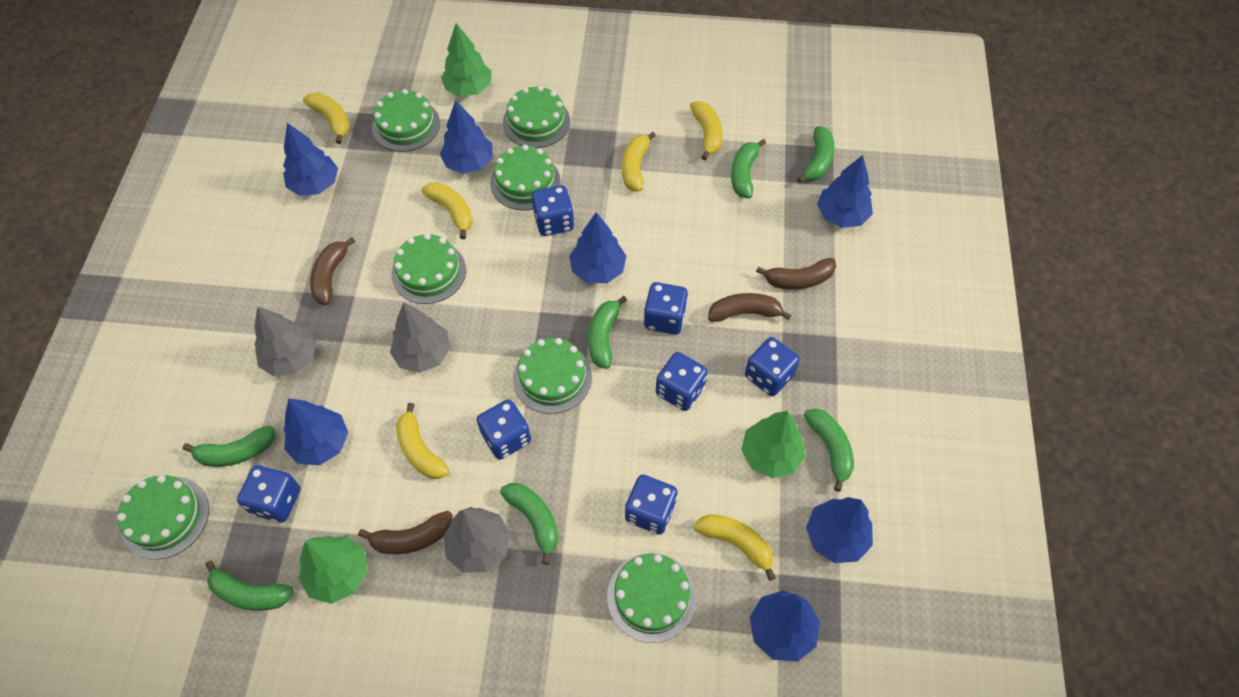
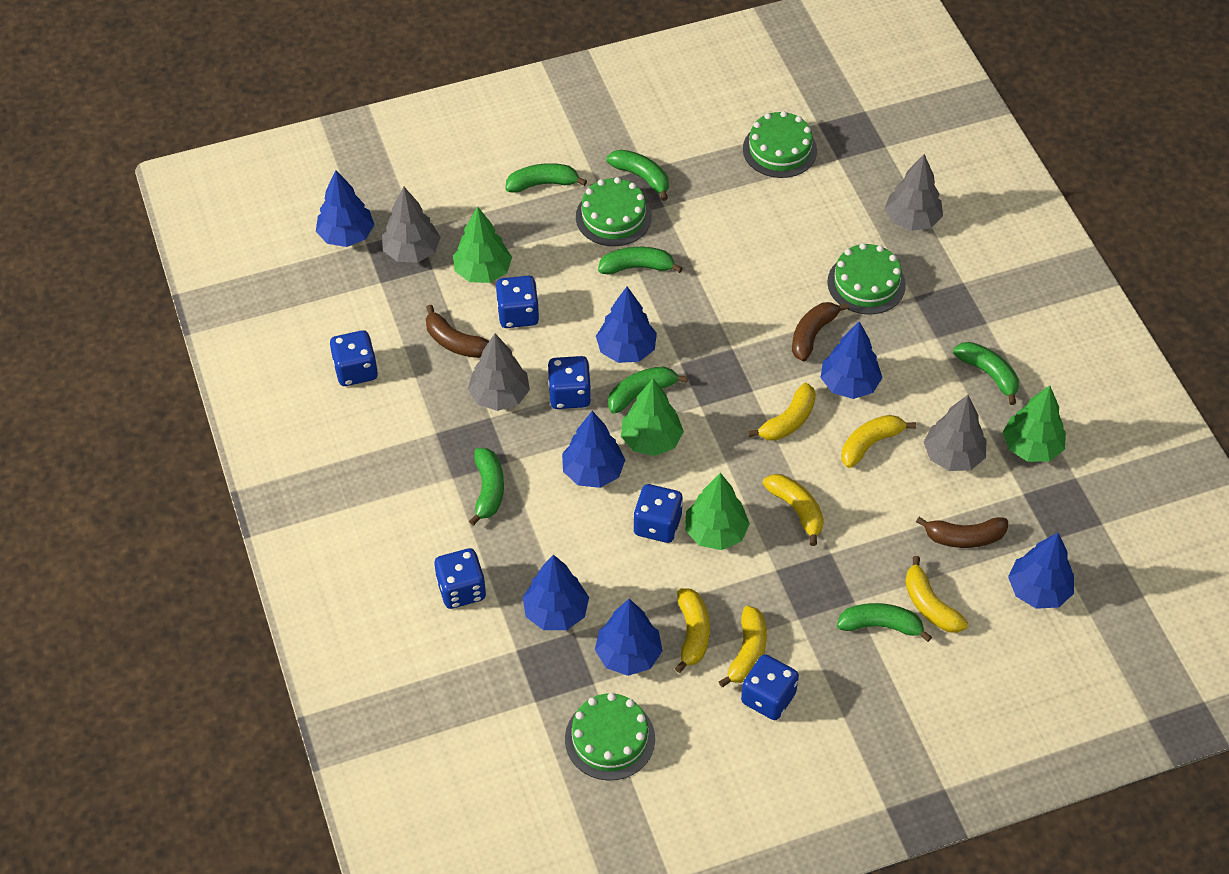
blue dice: 7 -> 6
brown banana: 4 -> 3
green cake: 7 -> 4
green tree: 3 -> 4
grey tree: 3 -> 4

